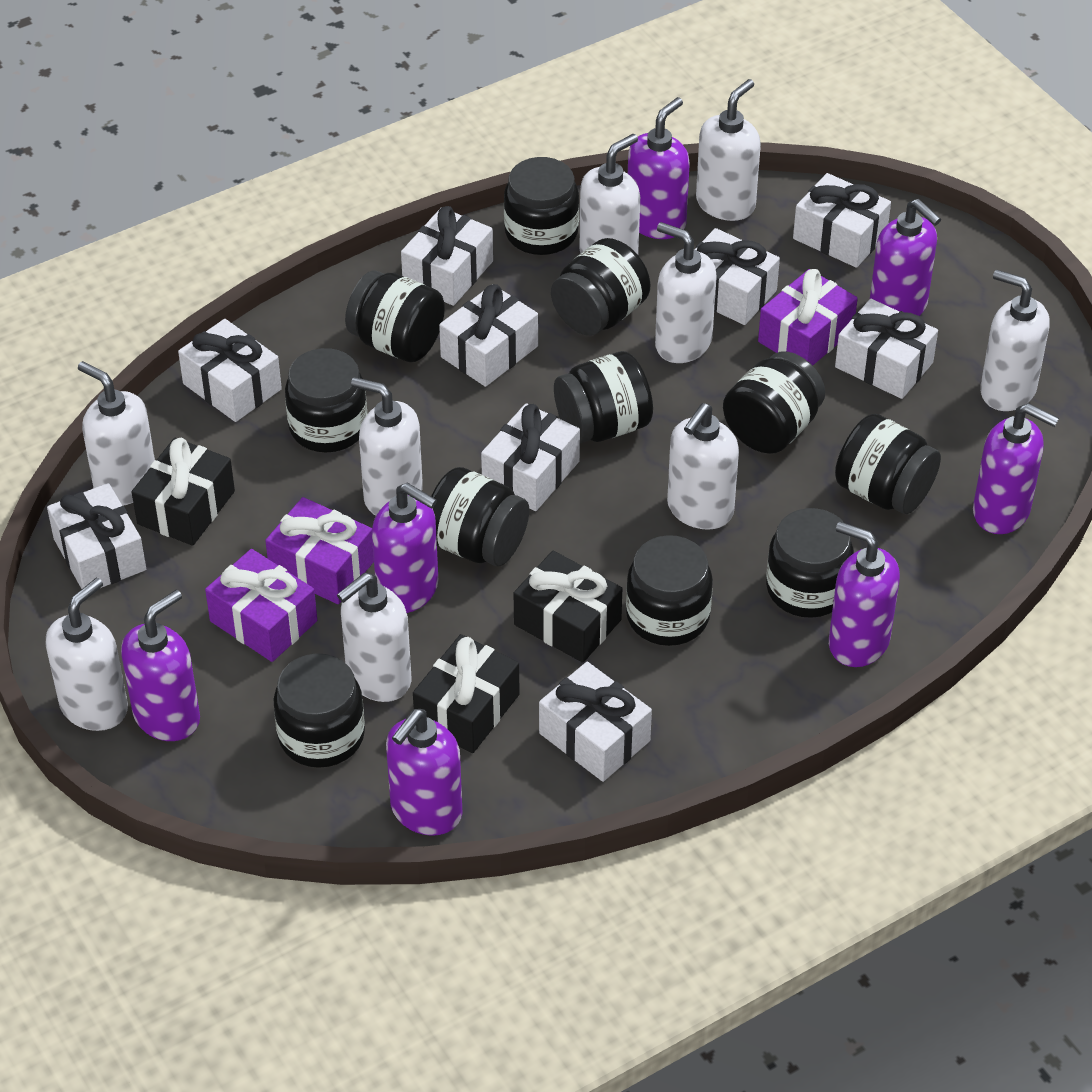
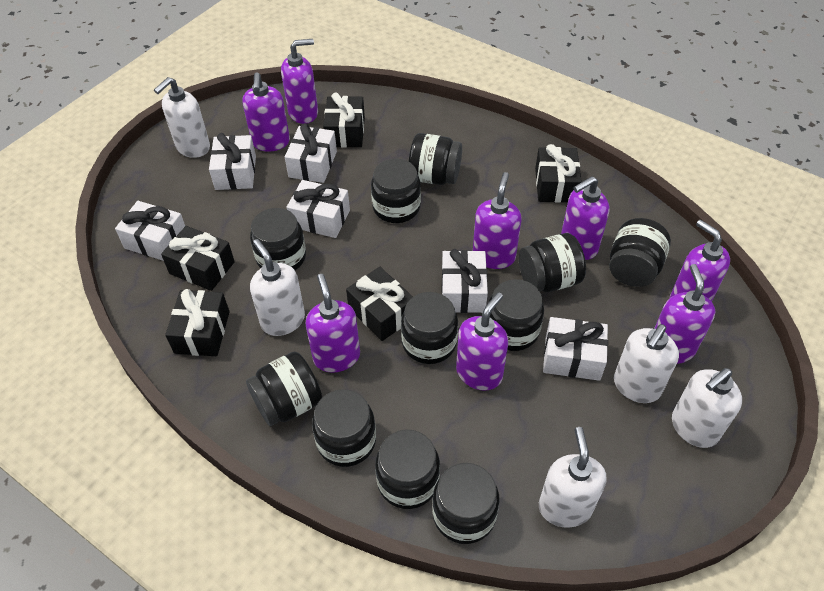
black gift: 3 -> 5
purple gift: 3 -> 0
purple soap dispenser: 7 -> 8
white gift: 9 -> 6
white soap dispenser: 9 -> 5

